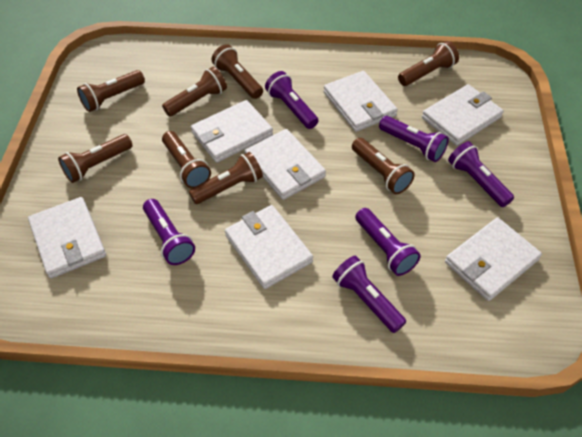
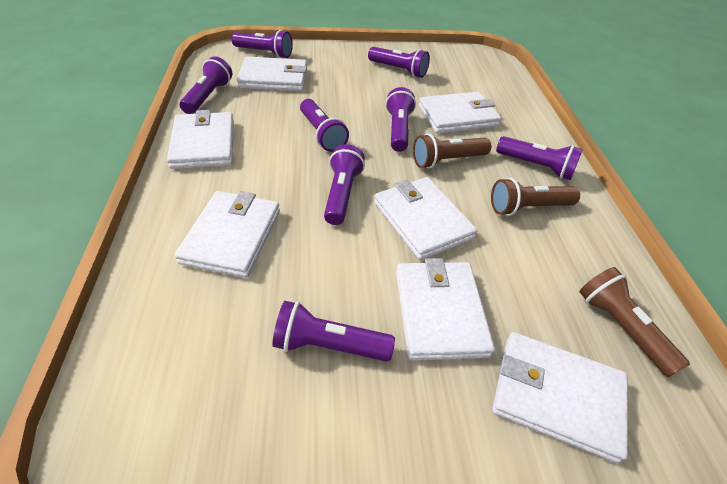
brown flashlight: 8 -> 3
purple flashlight: 6 -> 8

